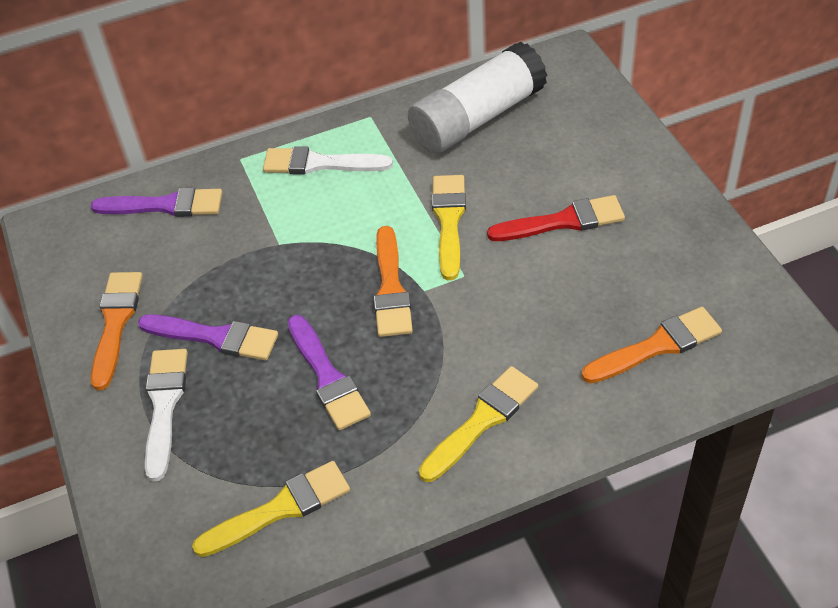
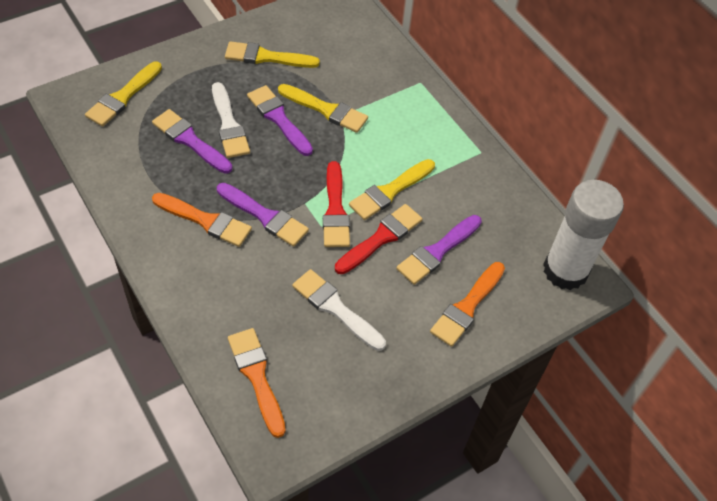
purple brush: 3 -> 4
red brush: 1 -> 2
yellow brush: 3 -> 4

